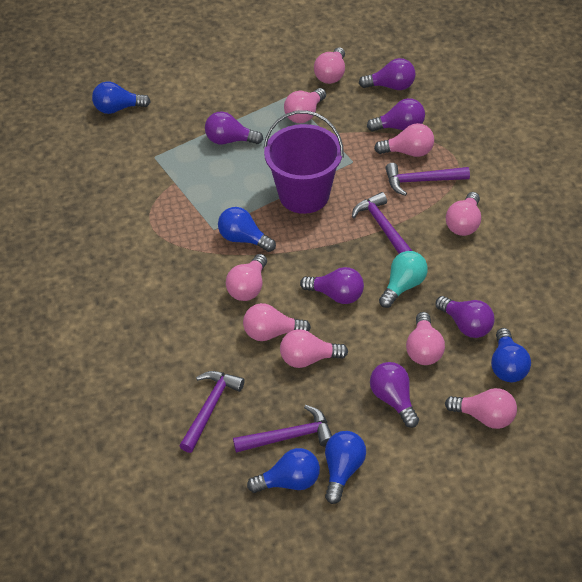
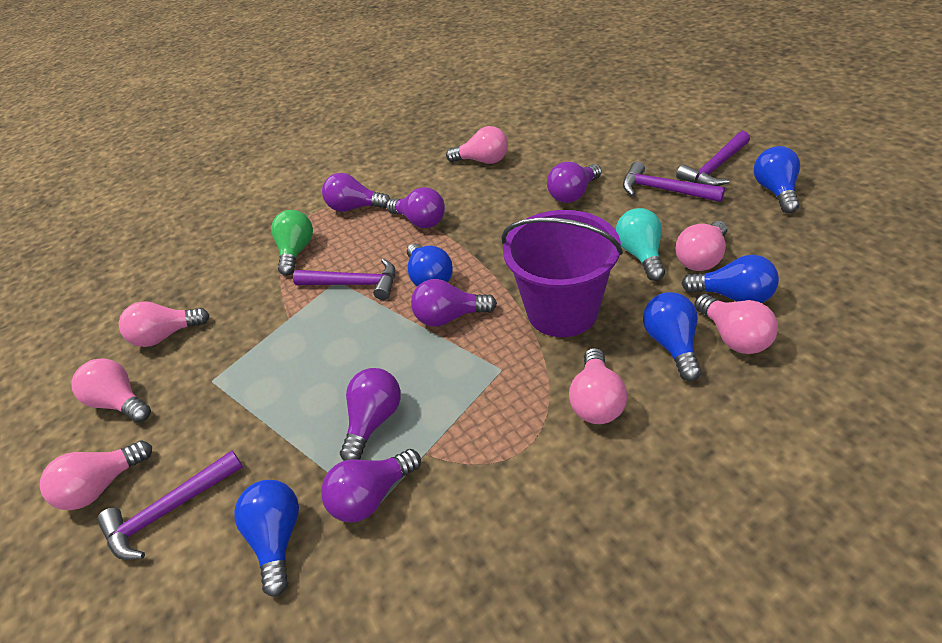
green light bulb: 0 -> 1
pink light bulb: 9 -> 7

